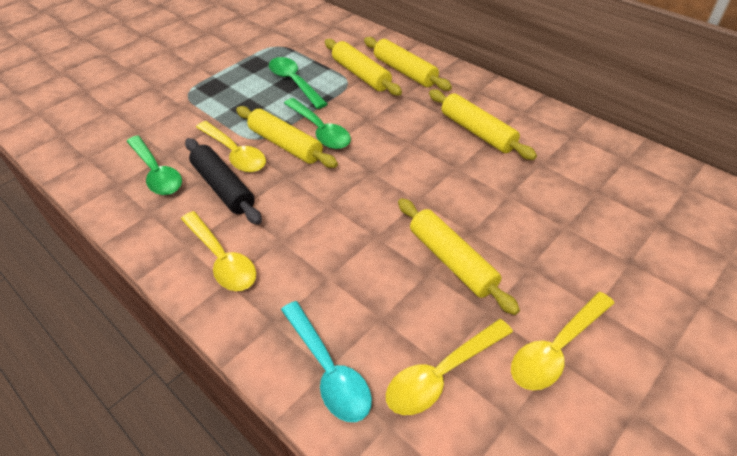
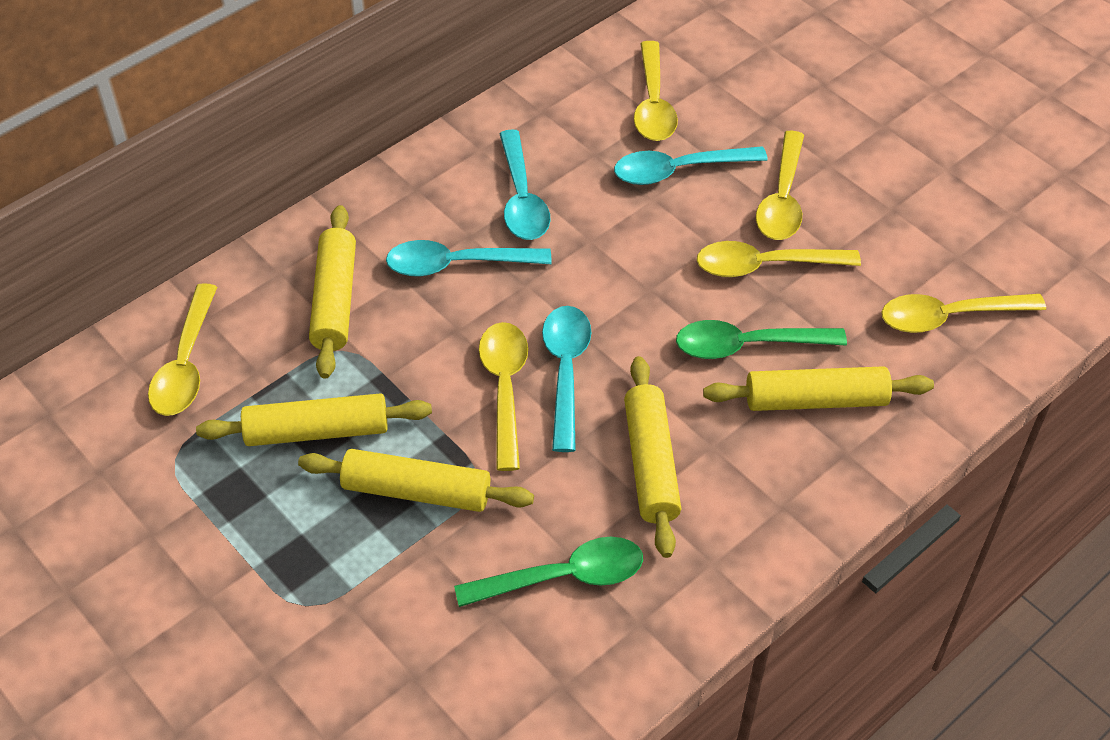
black rolling pin: 1 -> 0
green spoon: 3 -> 2
turquoise spoon: 1 -> 4
yellow spoon: 4 -> 6

